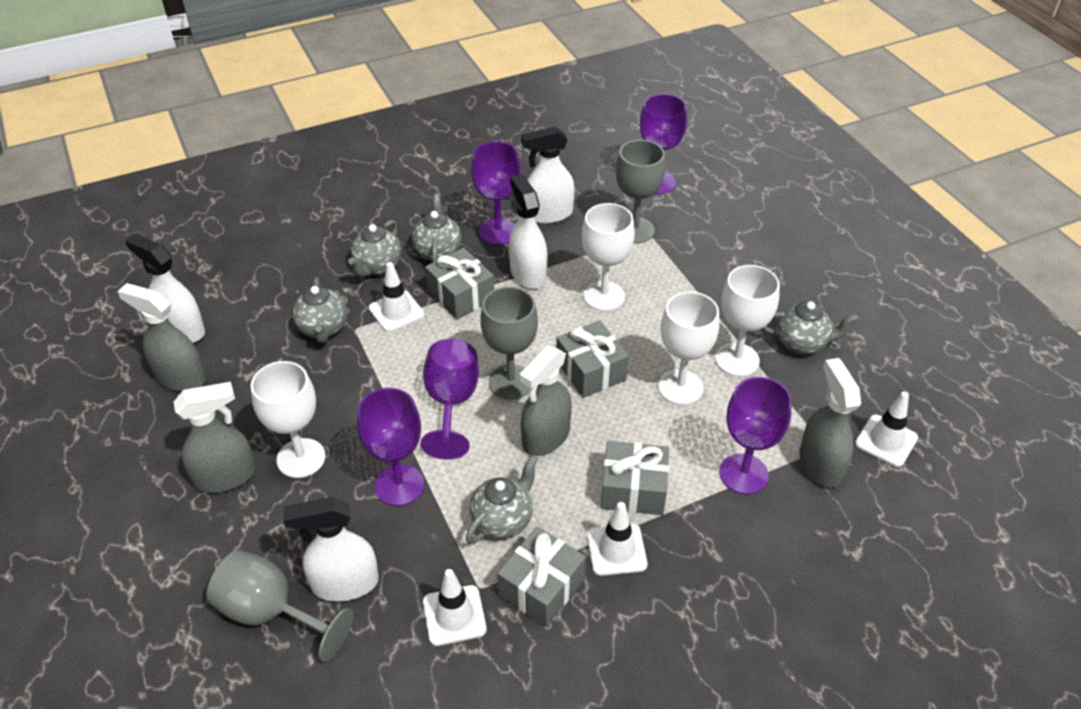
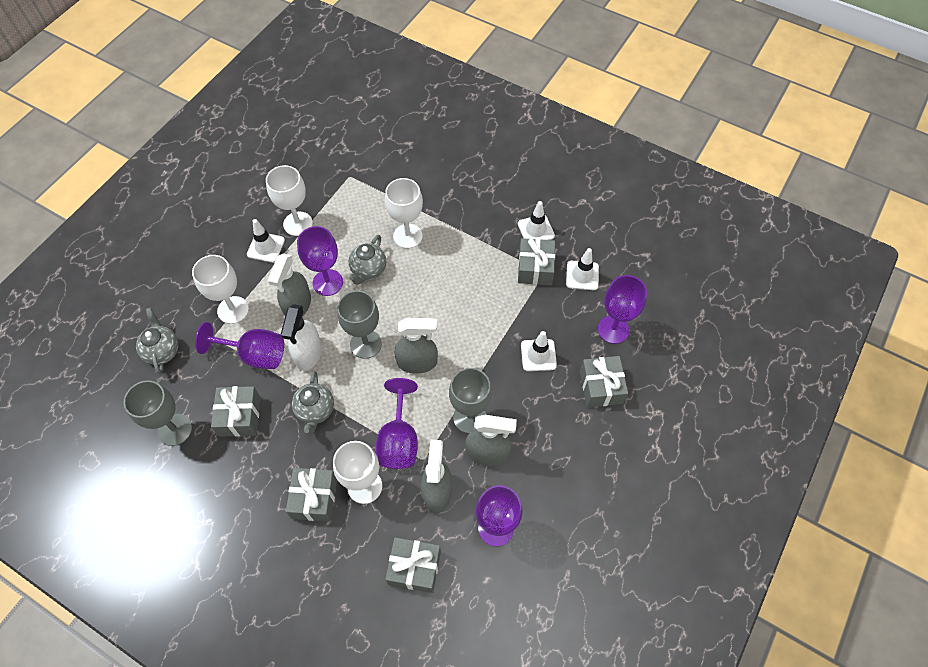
grey gift: 4 -> 5
grey teapot: 5 -> 3
white spray bottle: 4 -> 1

